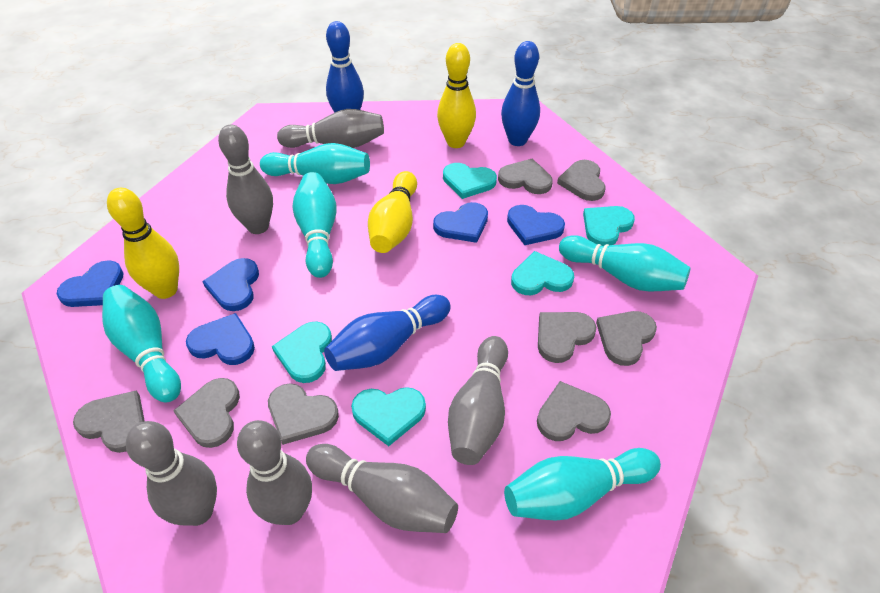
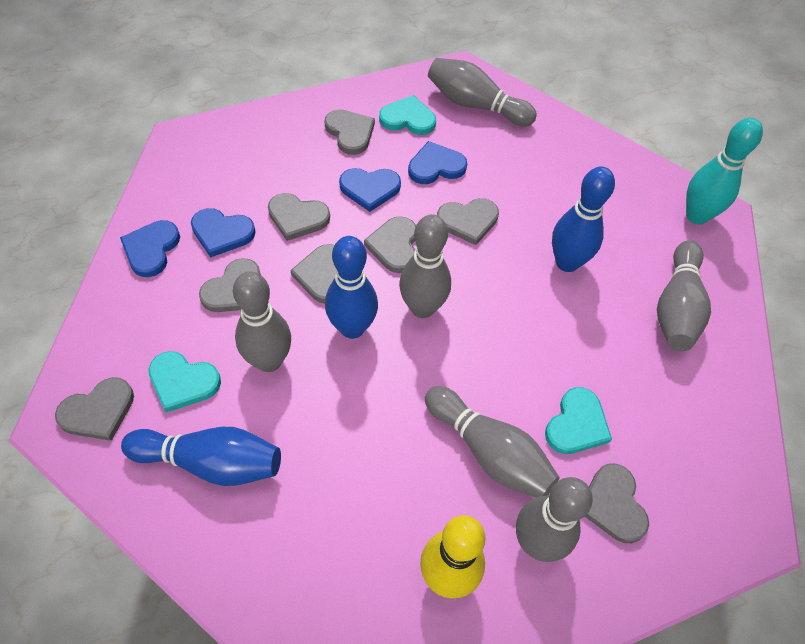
blue heart: 5 -> 4
turquoise bowling pin: 5 -> 1
turquoise heart: 5 -> 3
yellow bowling pin: 3 -> 1

